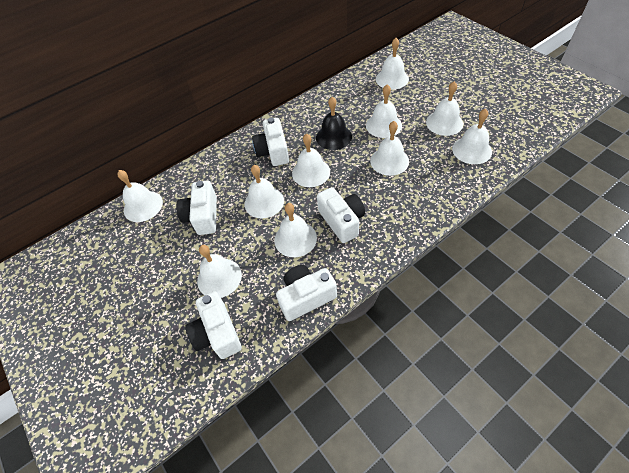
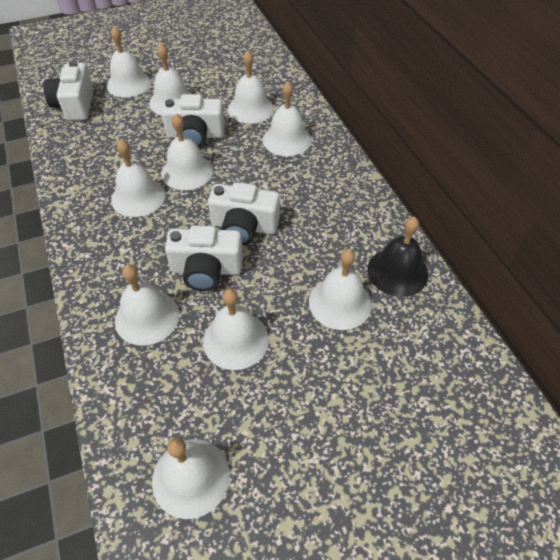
white camera: 5 -> 4

